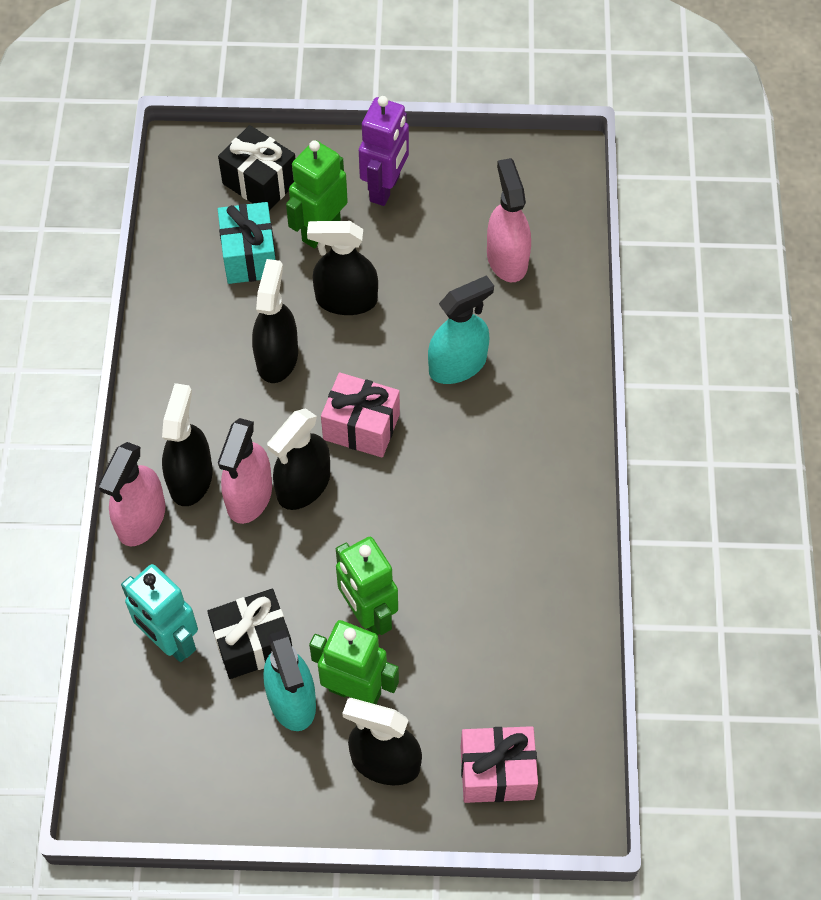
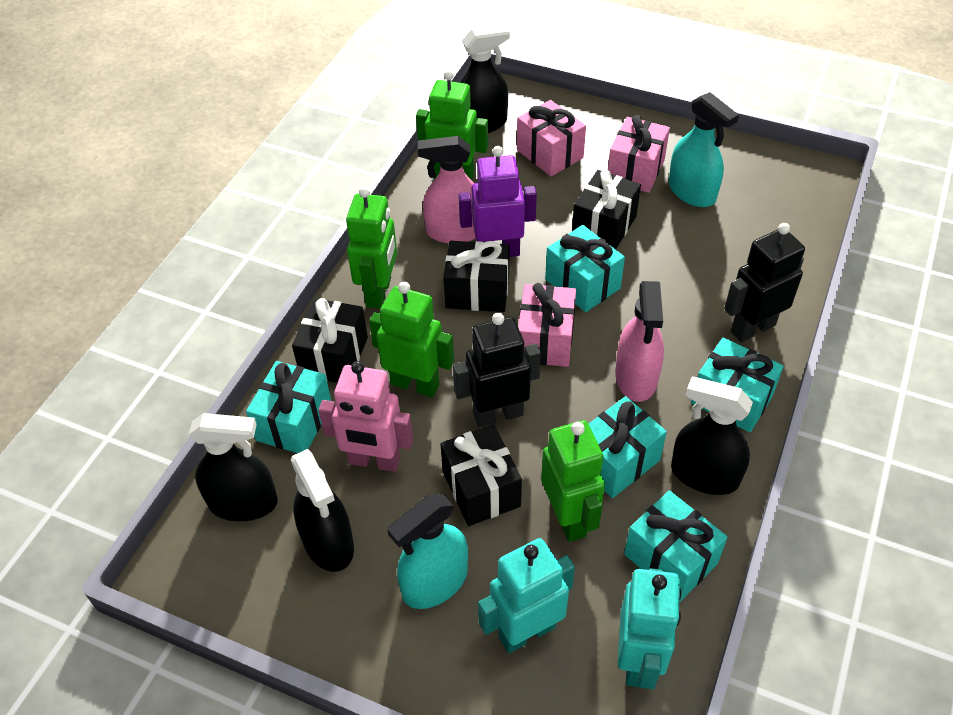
black gift: 2 -> 4
black robot: 0 -> 2
black spray bottle: 5 -> 4
green robot: 3 -> 4
pink gift: 2 -> 3
pink robot: 0 -> 1
pink spray bottle: 3 -> 2
turquoise gift: 1 -> 5
turquoise robot: 1 -> 2

